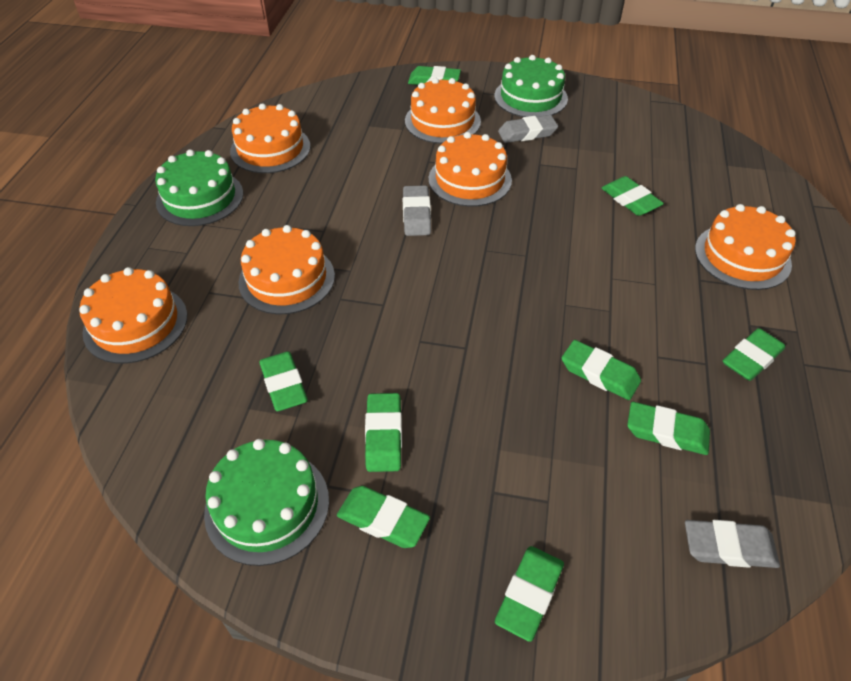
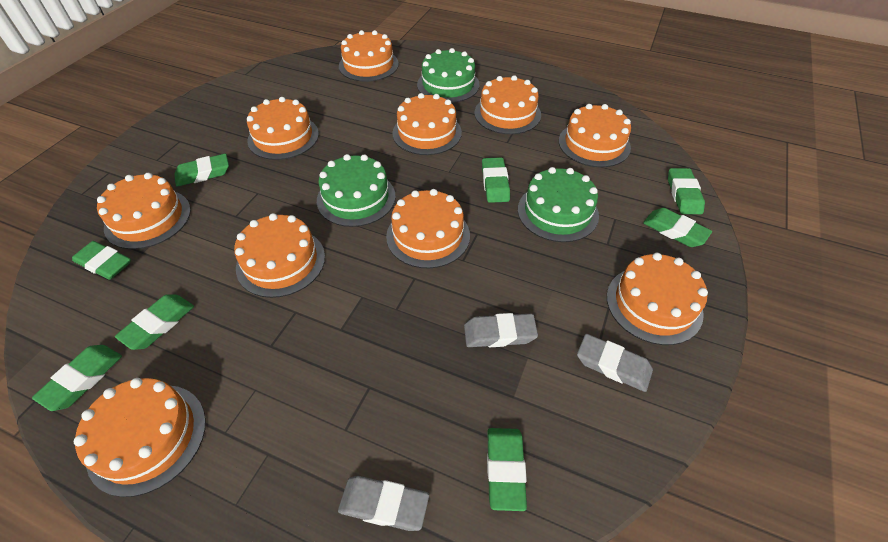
green eraser: 9 -> 8
orange cake: 6 -> 10

